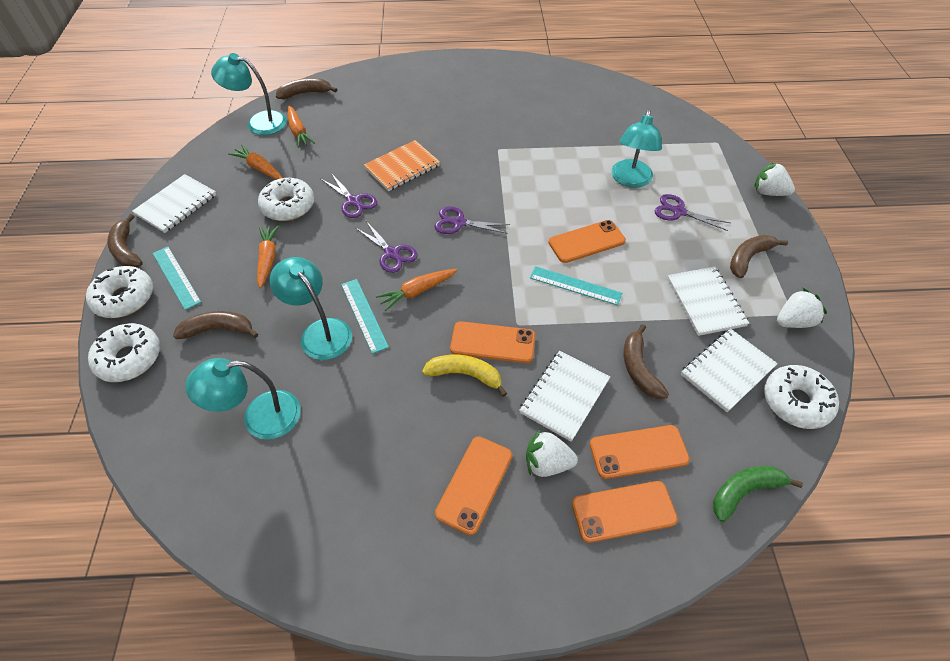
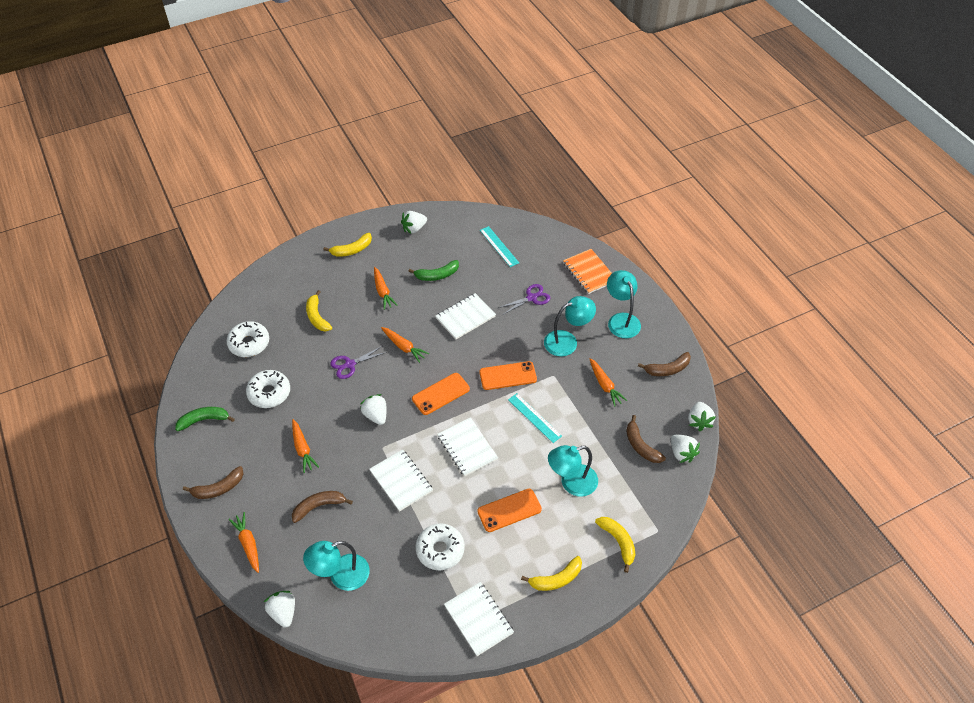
brown banana: 5 -> 4
green banana: 1 -> 2
orange carrot: 4 -> 5
orange phone: 5 -> 3
purple scissors: 4 -> 2
turquoise ruler: 3 -> 2
white donut: 4 -> 3
white strawberry: 3 -> 5
yellow banana: 1 -> 4

